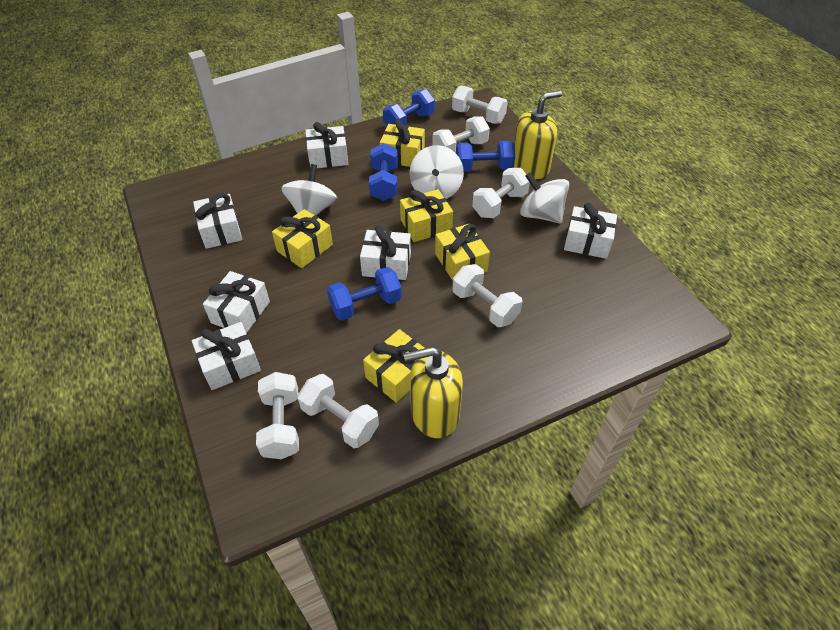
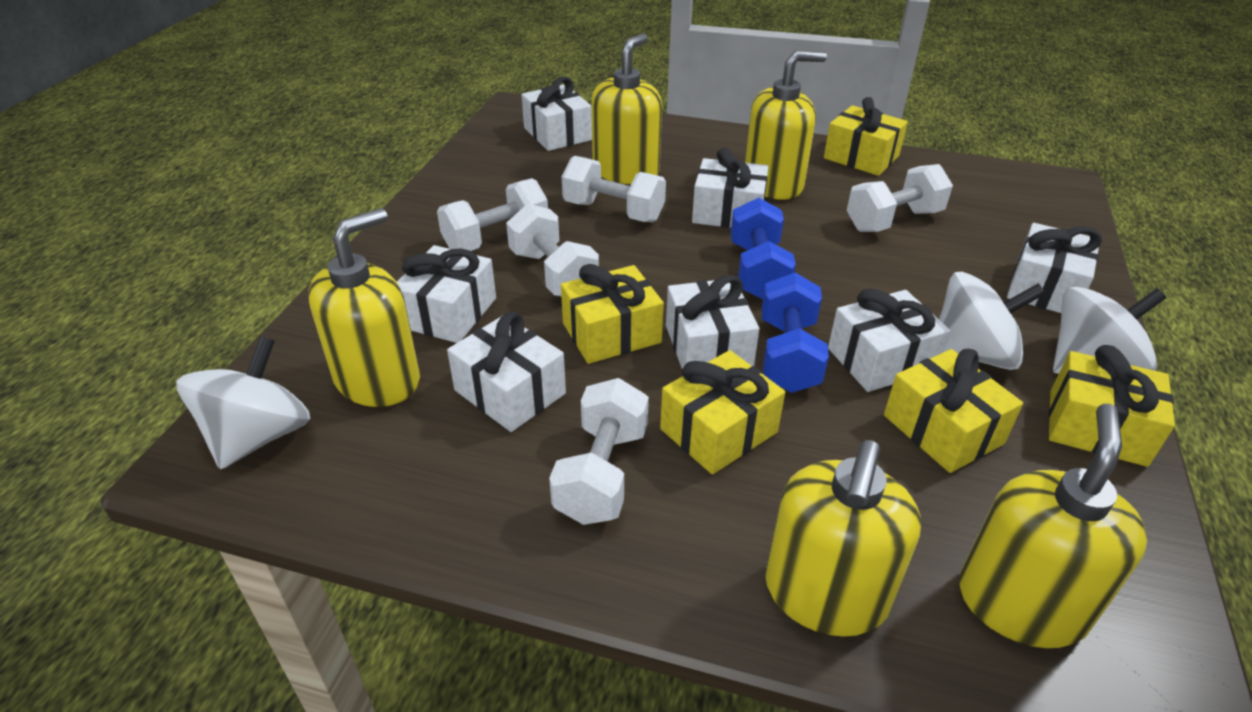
blue dumbbell: 4 -> 2
white dumbbell: 6 -> 5
white gift: 6 -> 7
yellow soap dispenser: 2 -> 5

